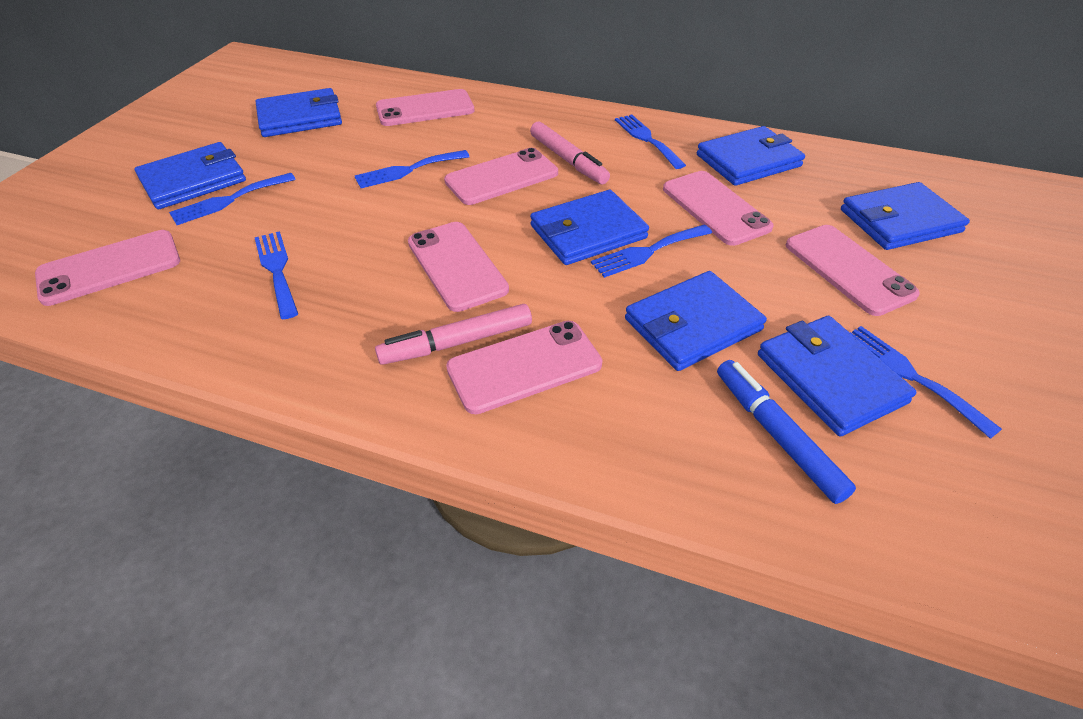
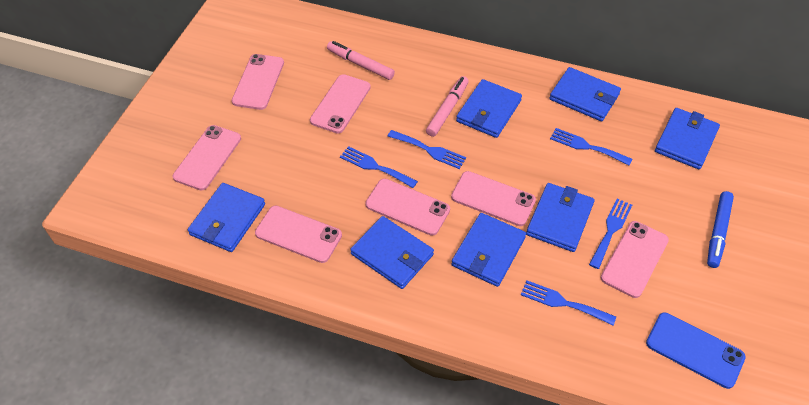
blue fork: 6 -> 5
blue phone: 0 -> 1

